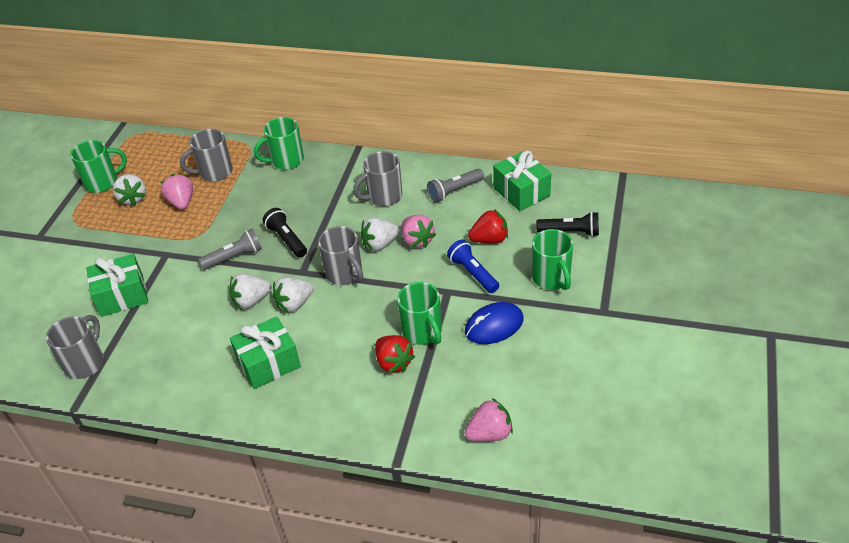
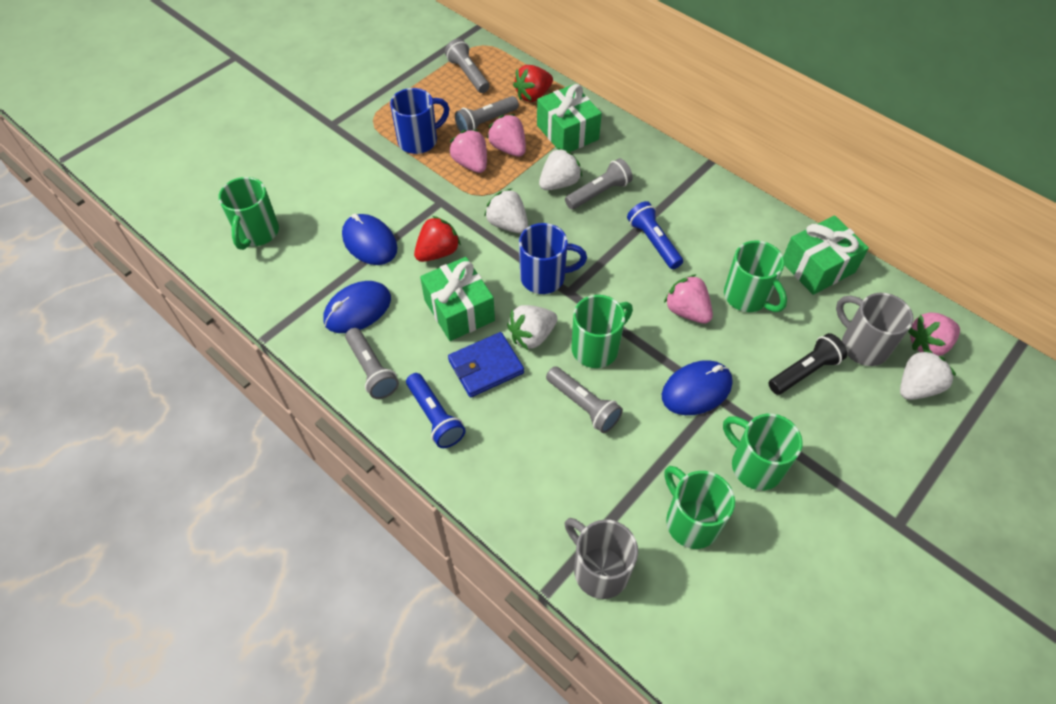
black flashlight: 2 -> 1
blue flashlight: 1 -> 2
blue mouse: 1 -> 3
blue mug: 0 -> 2
blue wallet: 0 -> 1
green mug: 4 -> 5
grey flashlight: 2 -> 5
grey mug: 4 -> 2
pink strawberry: 3 -> 4

